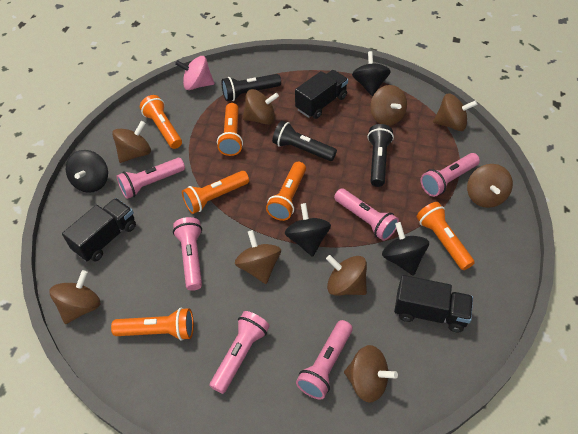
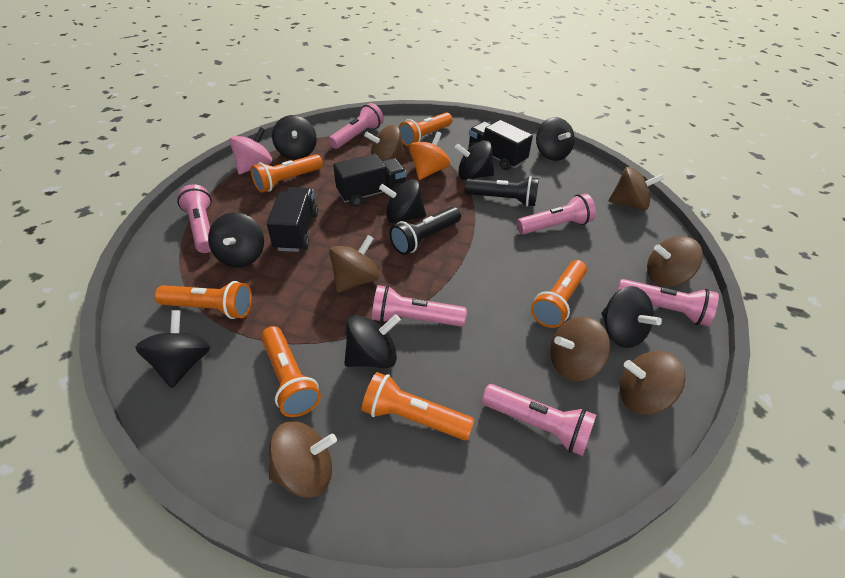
black flashlight: 3 -> 2
black spinning top: 4 -> 8
brown spinning top: 9 -> 7
orange spinning top: 0 -> 1

